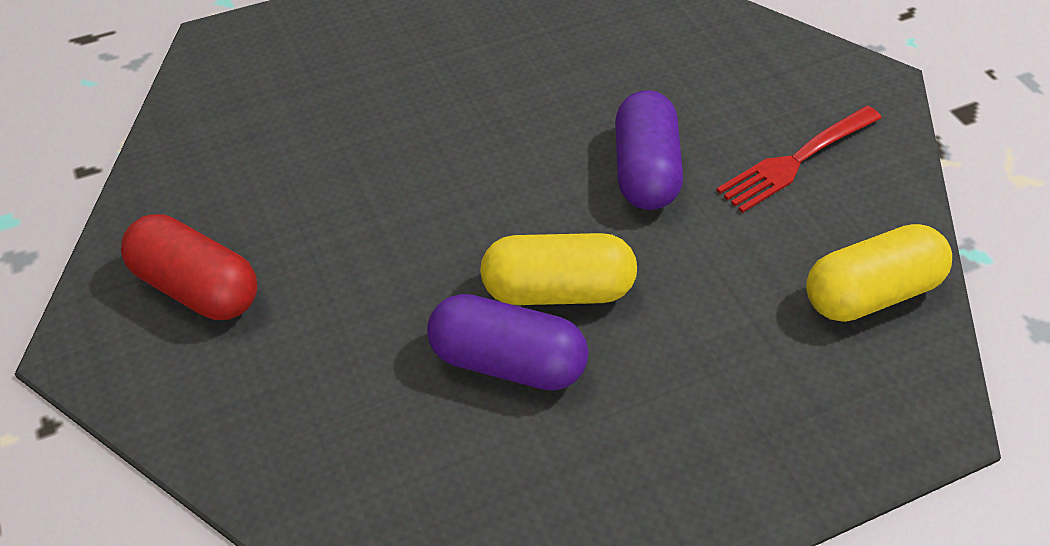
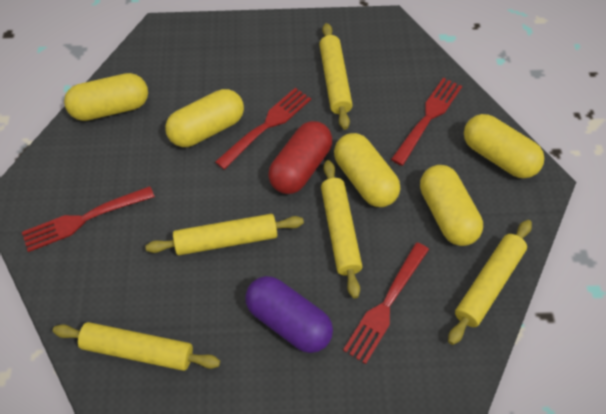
purple capsule: 2 -> 1
red fork: 1 -> 4
yellow capsule: 2 -> 5
yellow rolling pin: 0 -> 5

